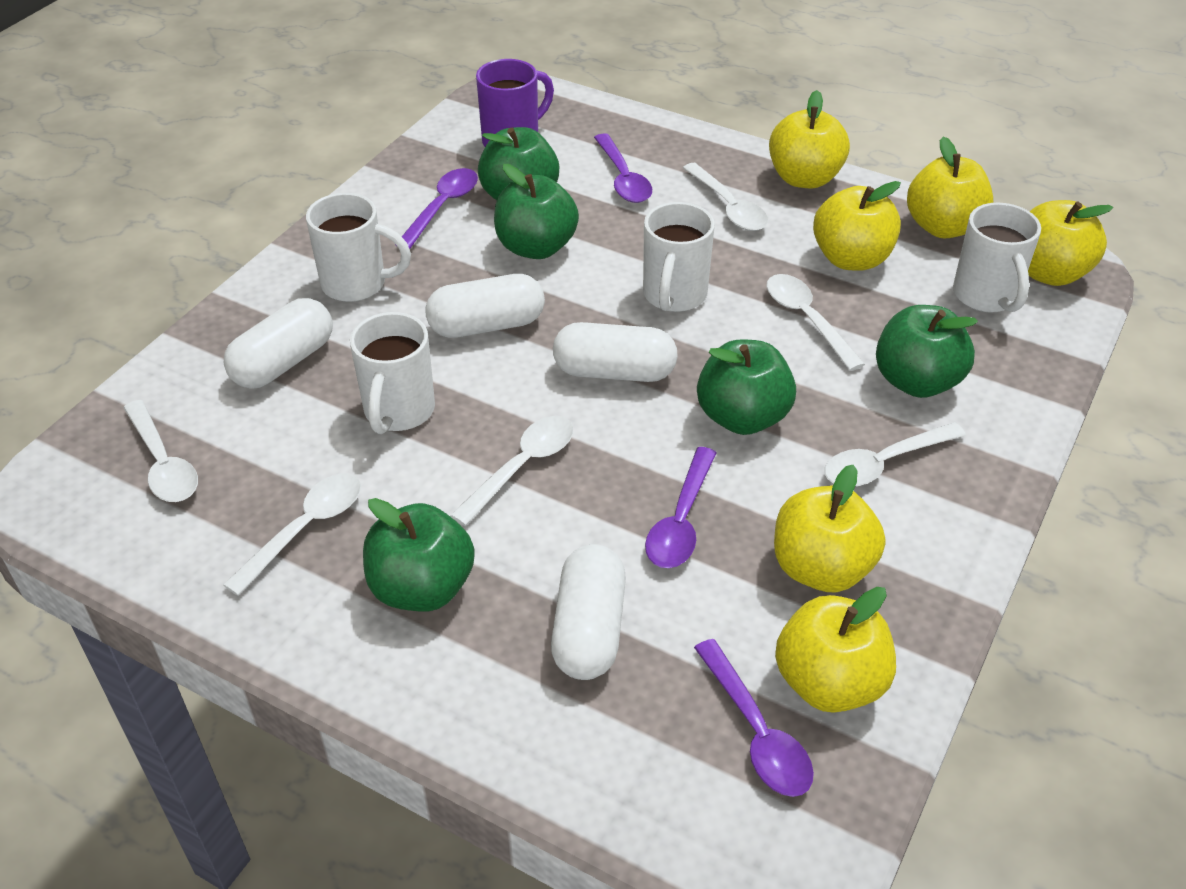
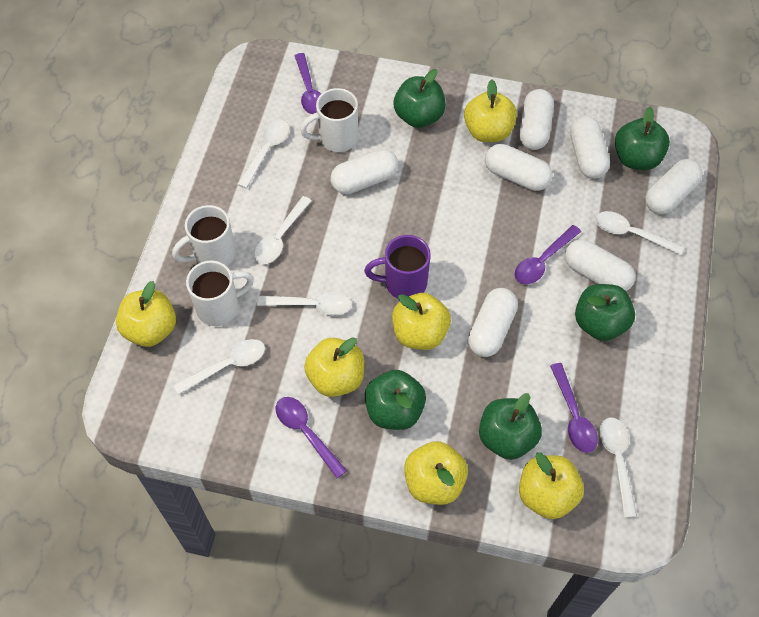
white capsule: 4 -> 7
white mug: 4 -> 3

